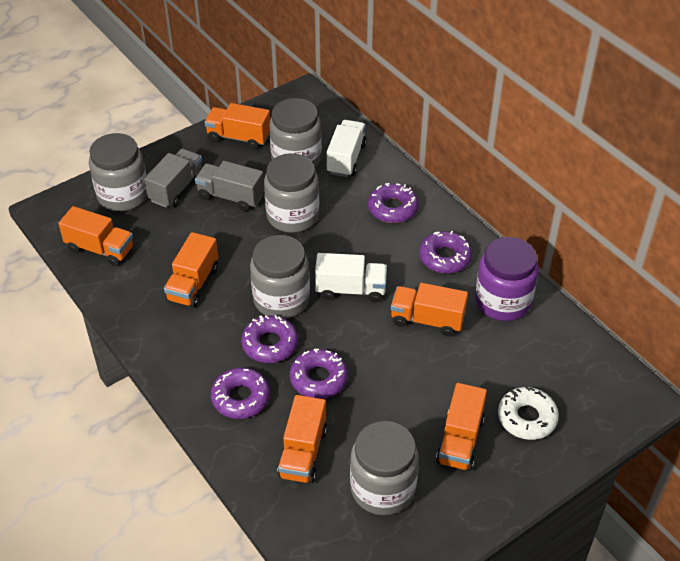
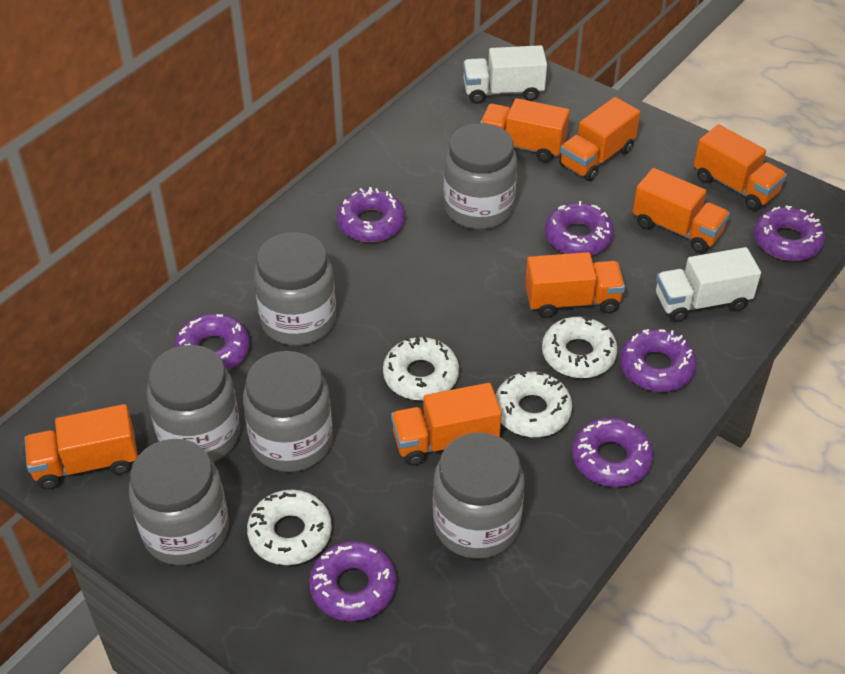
grey jar: 5 -> 6
grey truck: 2 -> 0
orange truck: 6 -> 7
purple donut: 5 -> 7
purple jar: 1 -> 0
white donut: 1 -> 4

